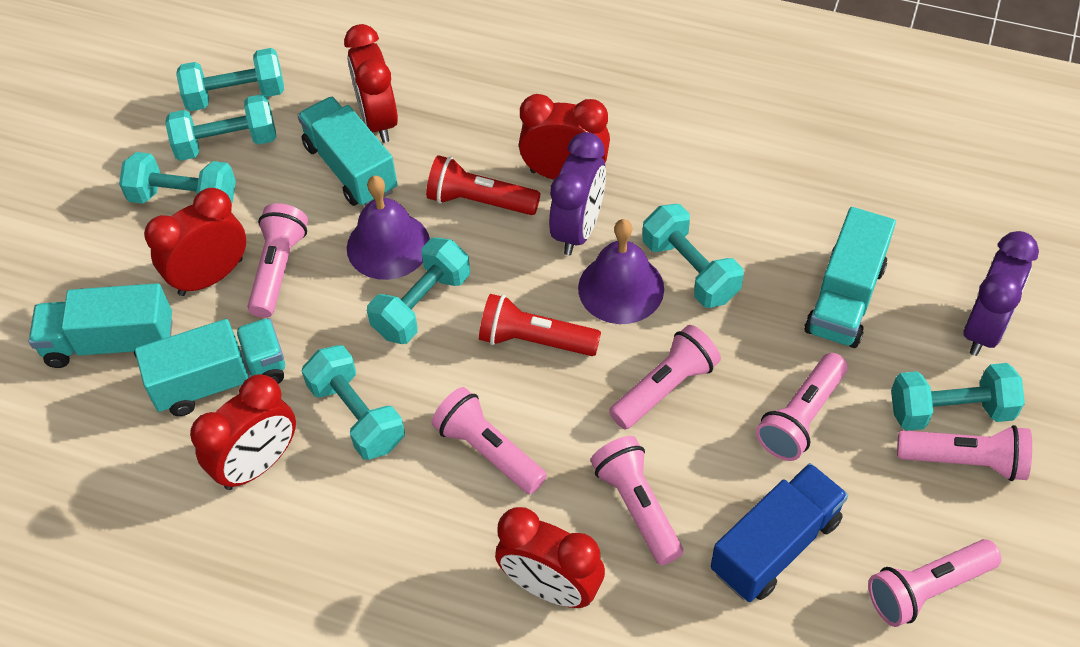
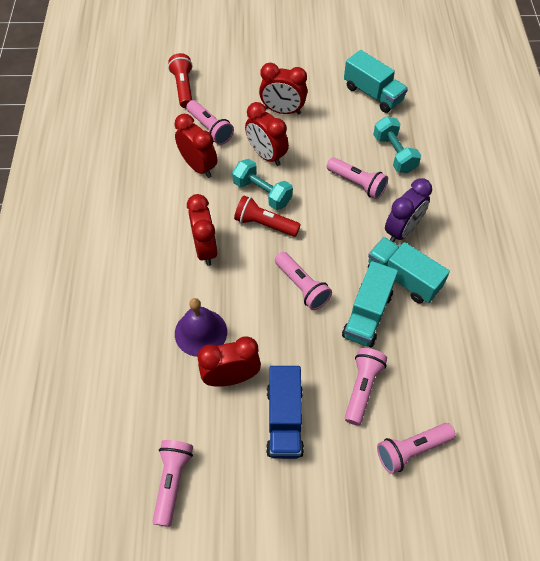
pink flashlight: 7 -> 6
purple bell: 2 -> 1
purple clock: 2 -> 1
turquoise dumbbell: 7 -> 2
turquoise truck: 4 -> 3

